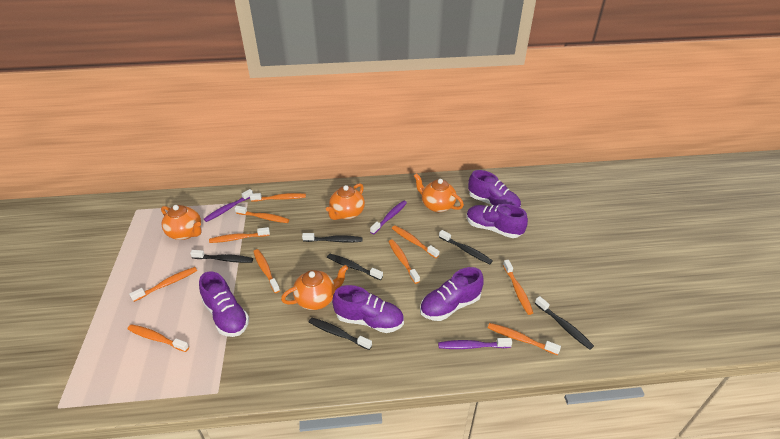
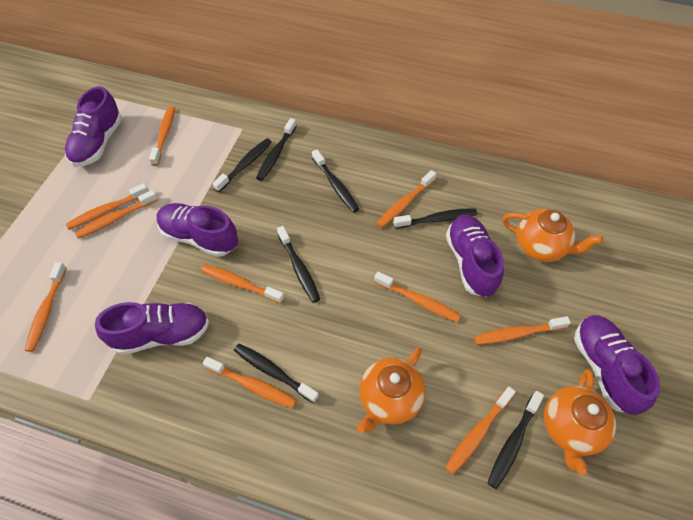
black toothbrush: 6 -> 7
orange teapot: 4 -> 3
purple toothbrush: 3 -> 0

